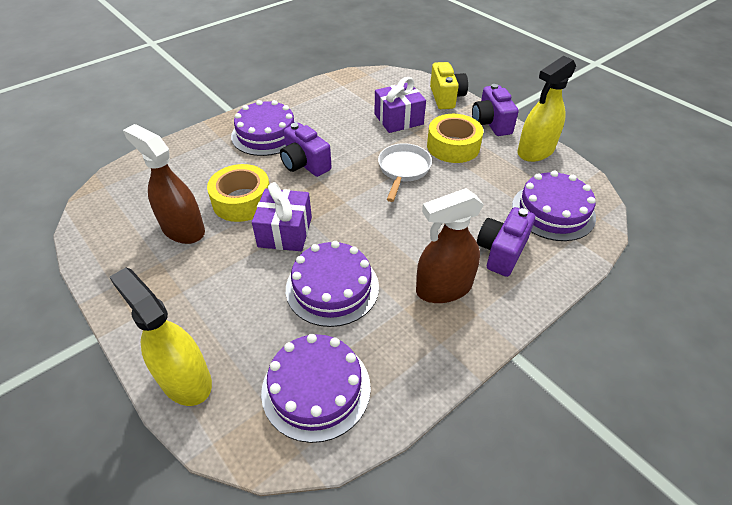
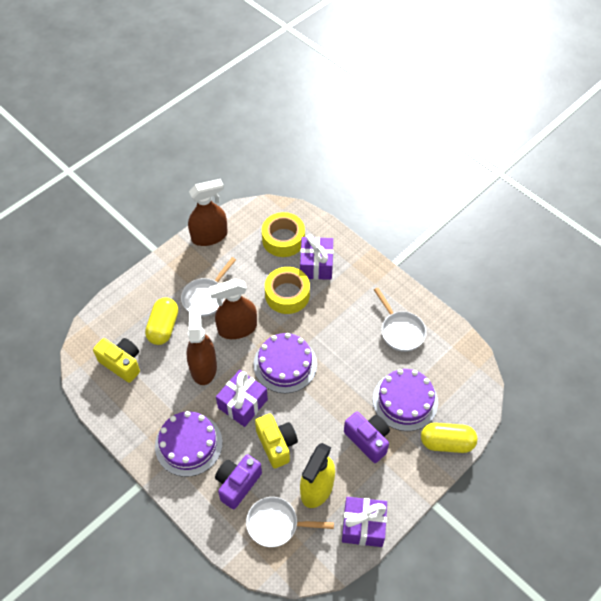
brown spray bottle: 2 -> 3
purple cake: 4 -> 3
purple camera: 3 -> 2
purple gift: 2 -> 3
white pan: 1 -> 3
yellow camera: 1 -> 2
yellow capsule: 0 -> 2
yellow spray bottle: 2 -> 1

